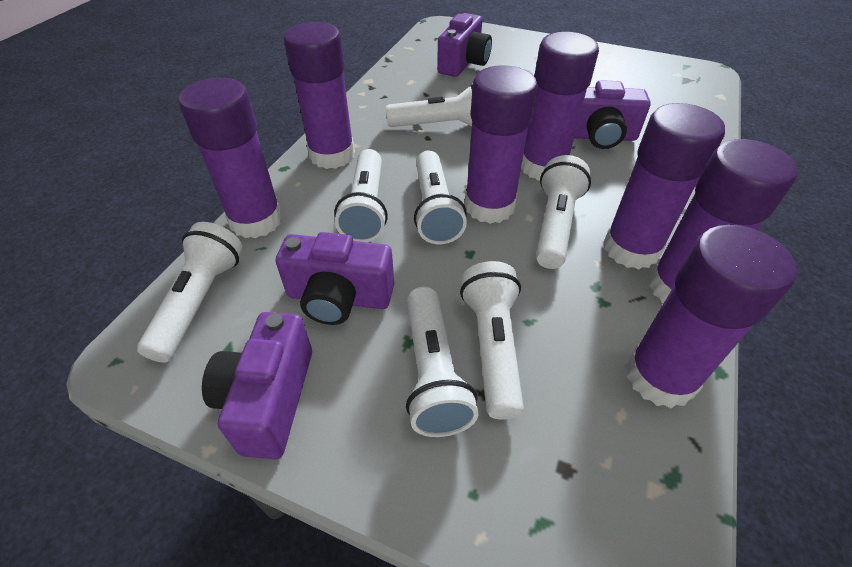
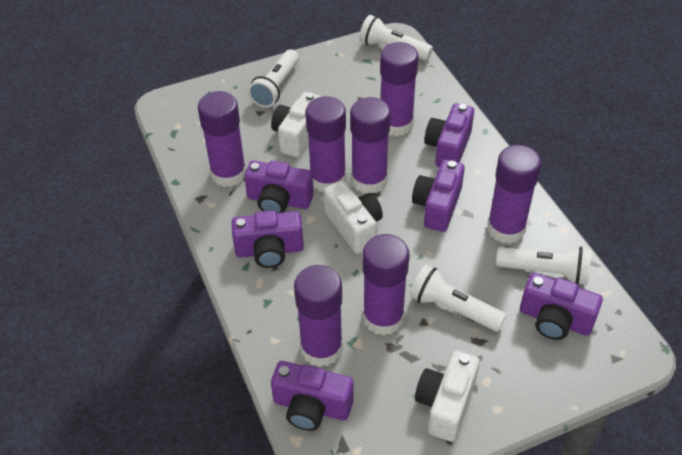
purple camera: 4 -> 6
white camera: 0 -> 3
white flashlight: 7 -> 4

